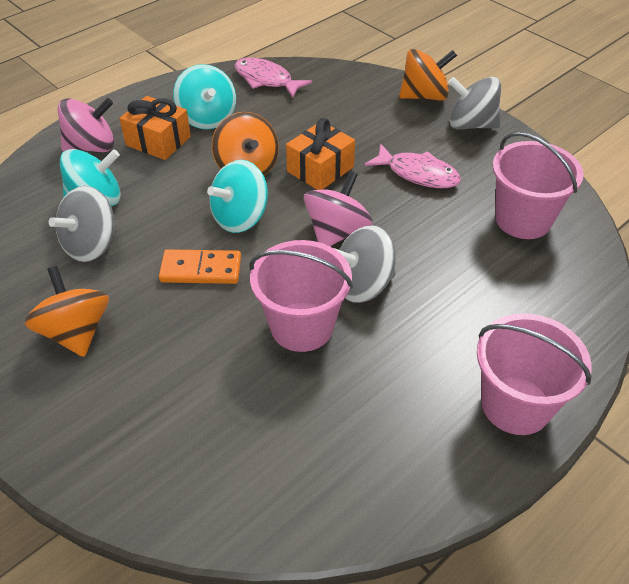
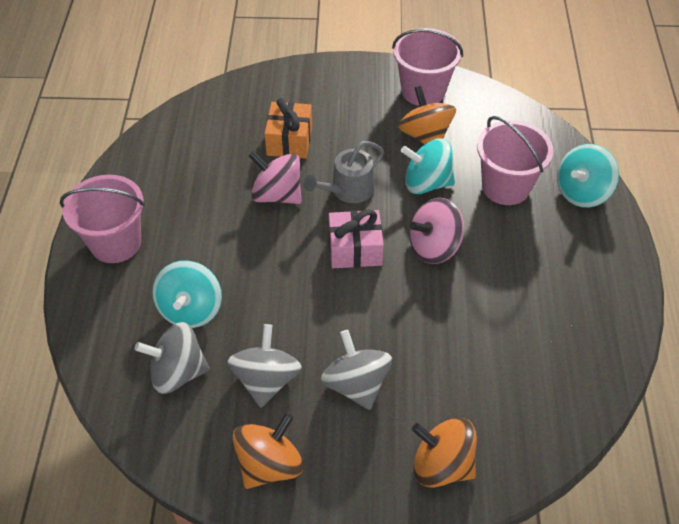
grey watering can: 0 -> 1
orange domino: 1 -> 0
orange gift: 2 -> 1
pink fish: 2 -> 0
pink gift: 0 -> 1

